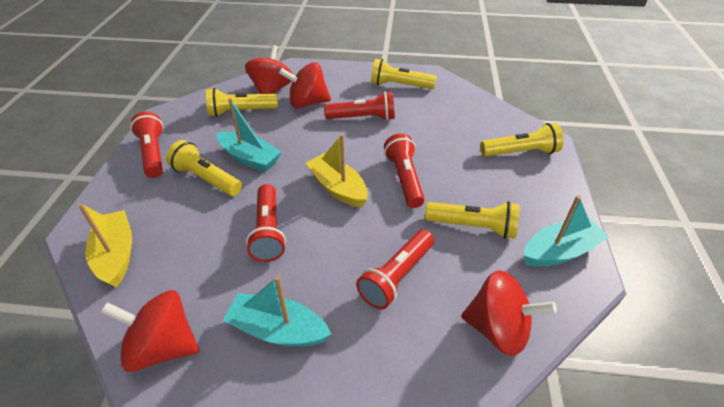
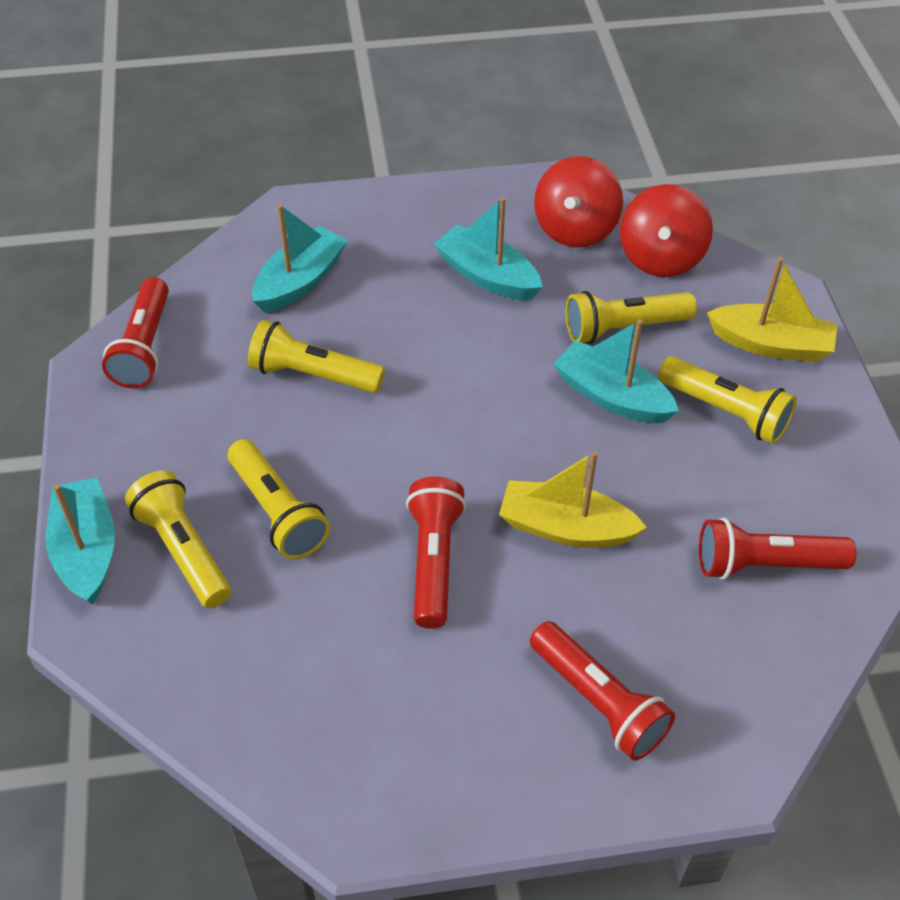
red flashlight: 5 -> 4
red spinning top: 4 -> 2
turquoise boat: 3 -> 4

